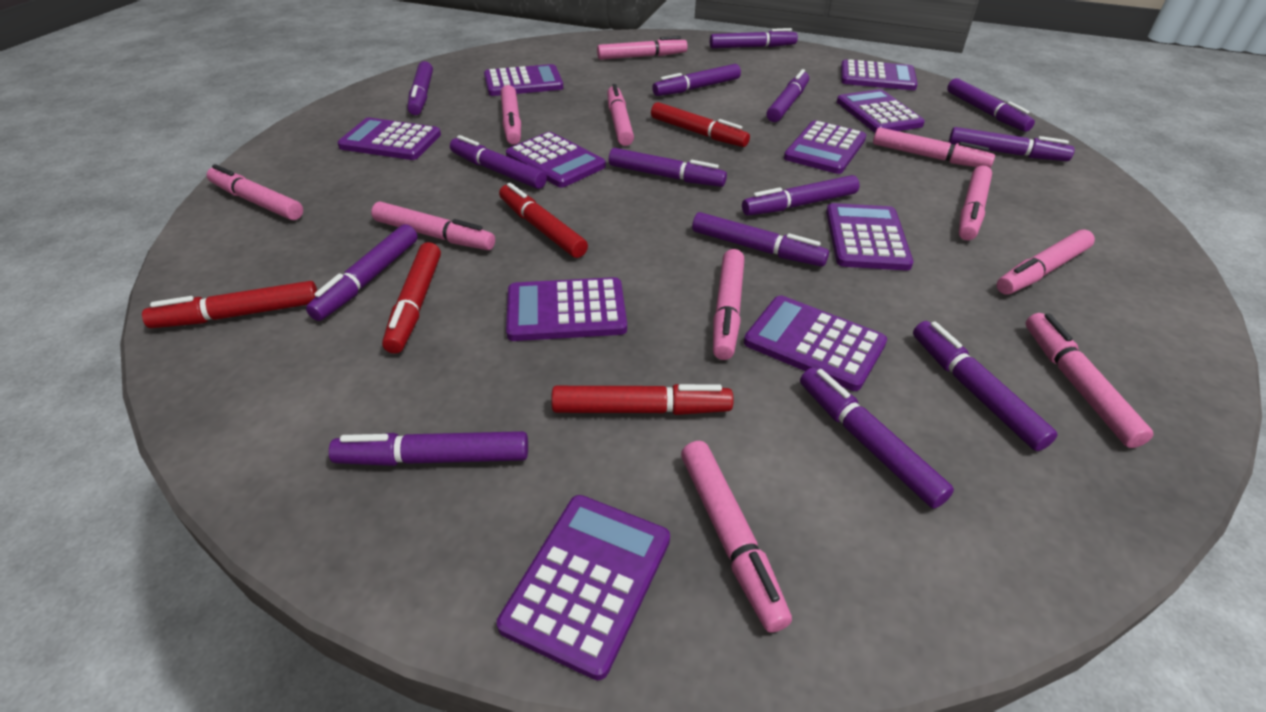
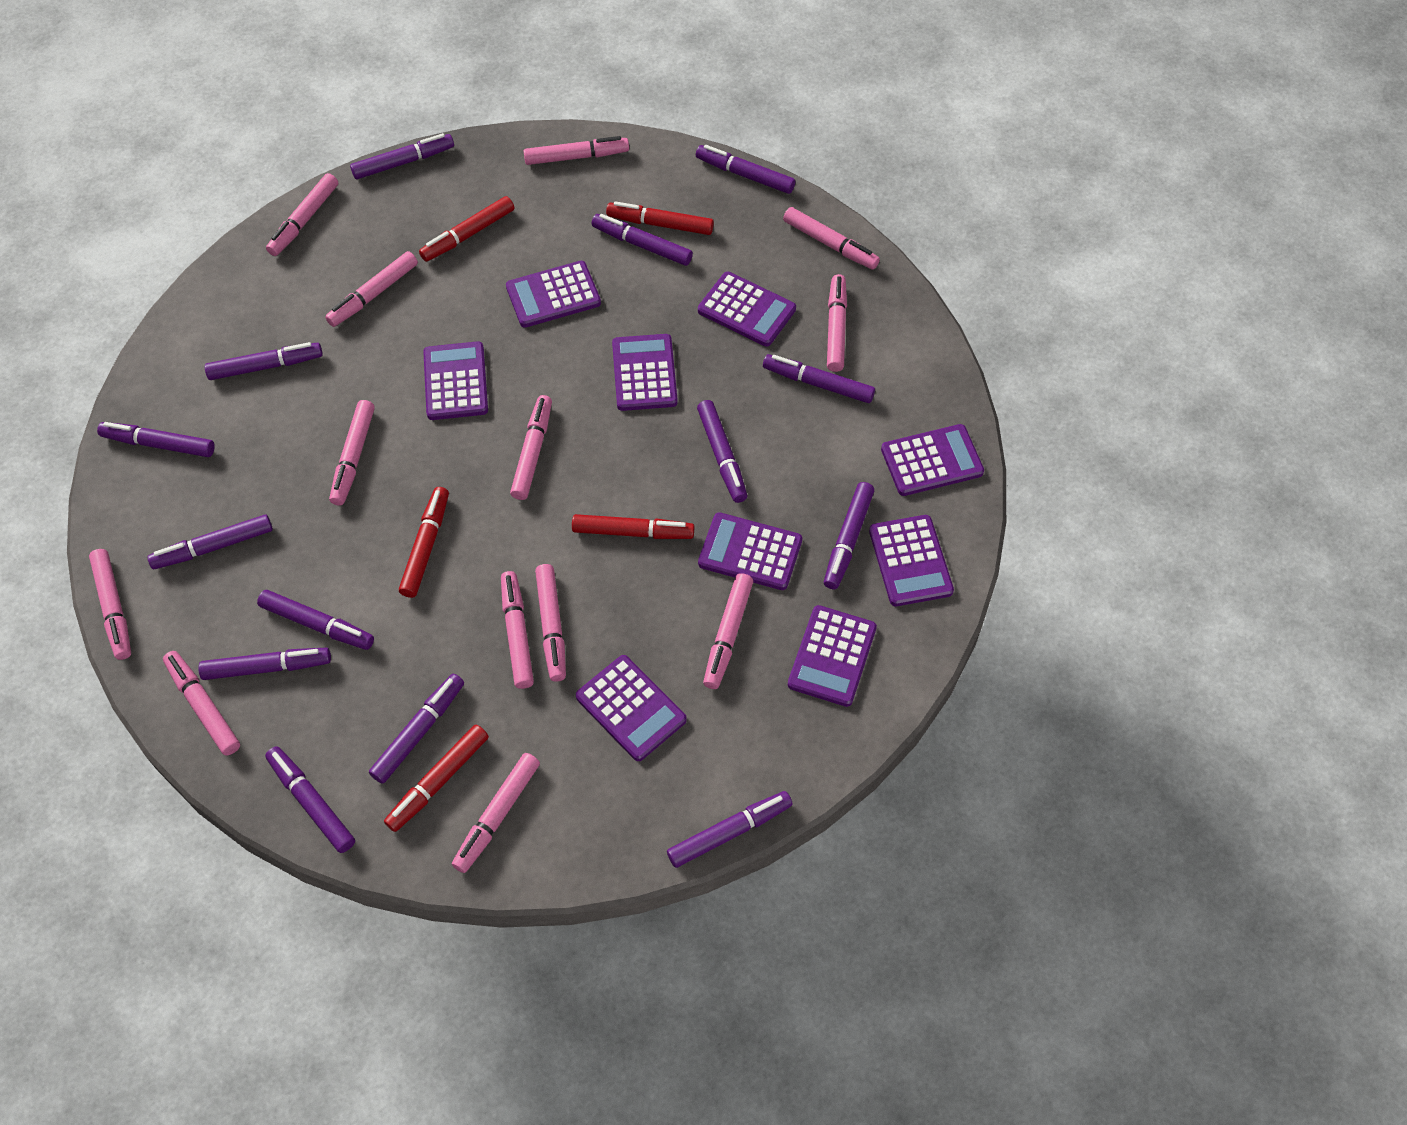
pink marker: 11 -> 13
purple calculator: 10 -> 9

